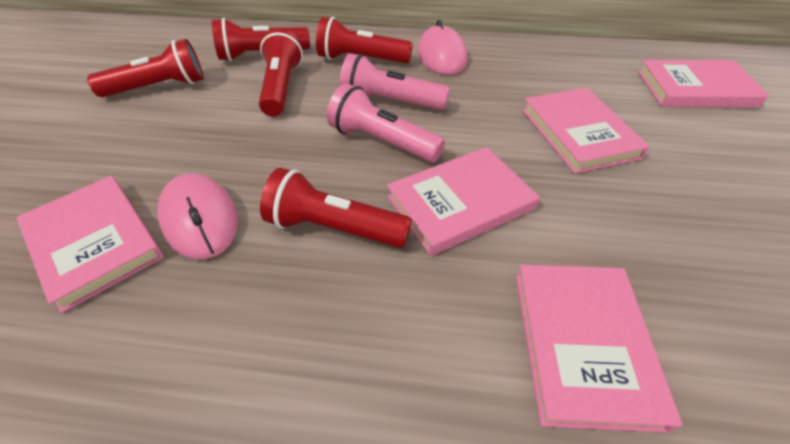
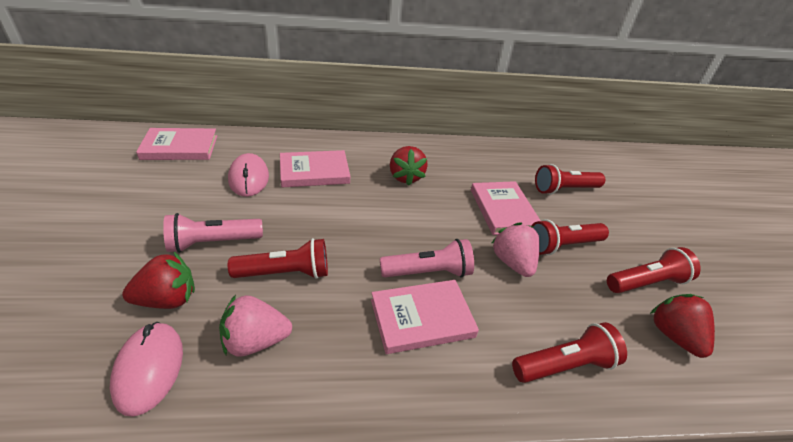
pink book: 5 -> 4
pink strawberry: 0 -> 2
red strawberry: 0 -> 3

